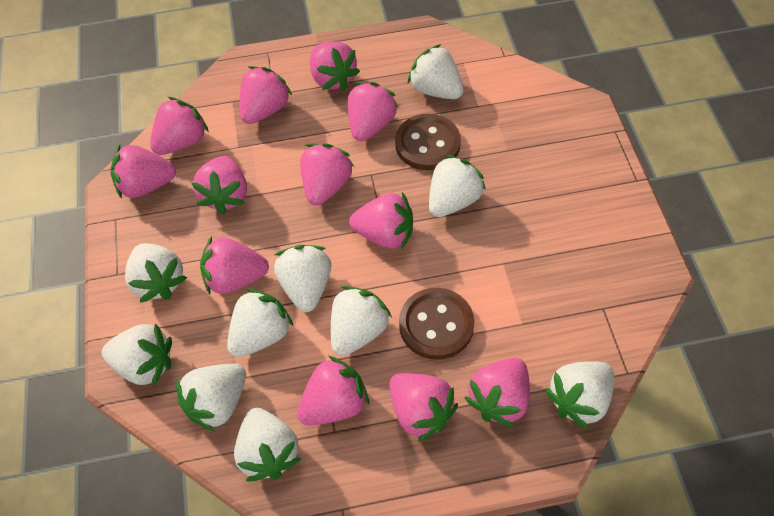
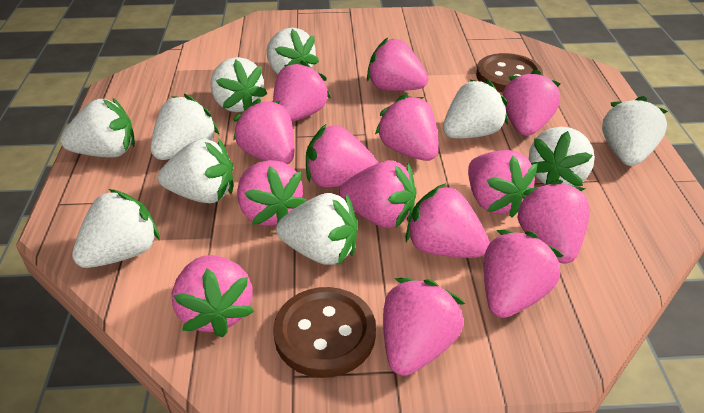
pink strawberry: 12 -> 14

